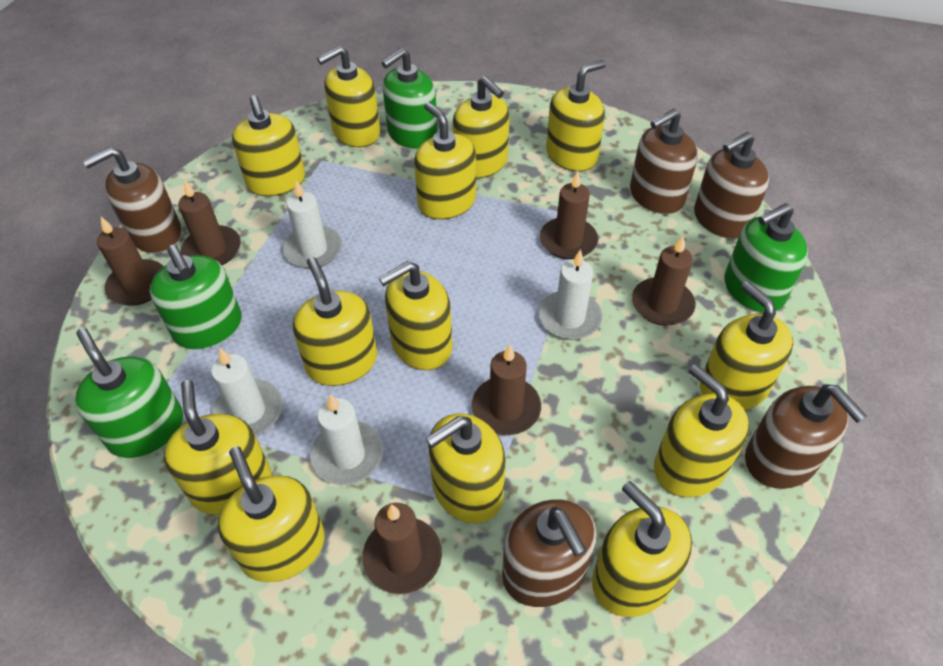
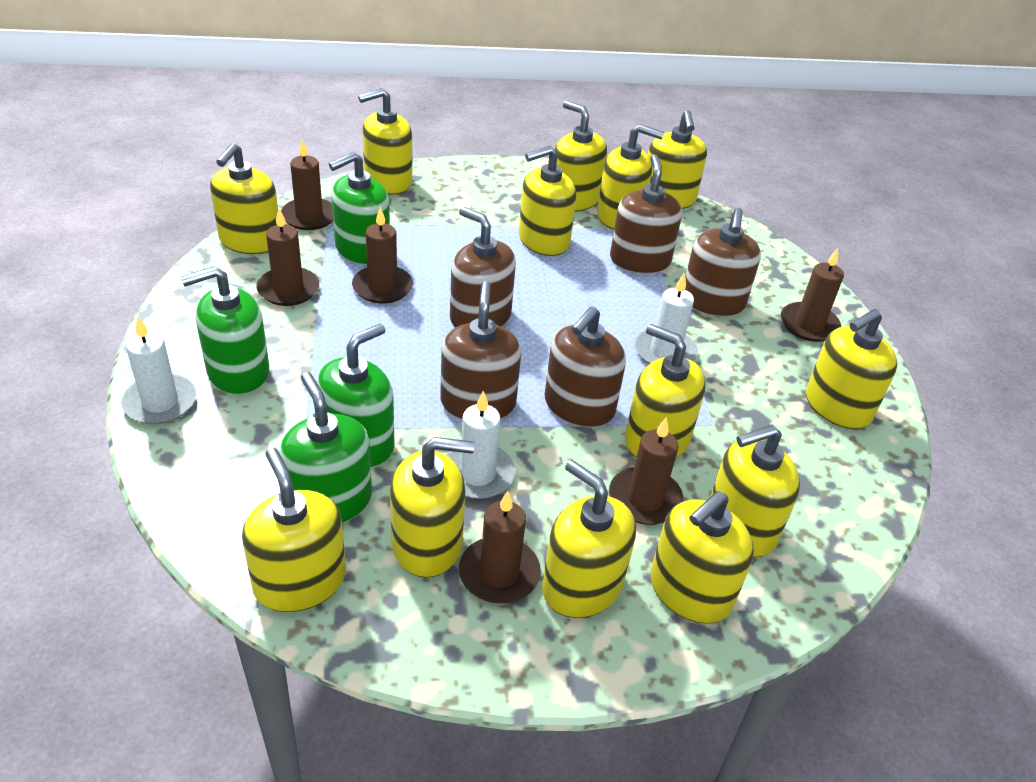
white candle: 4 -> 3

